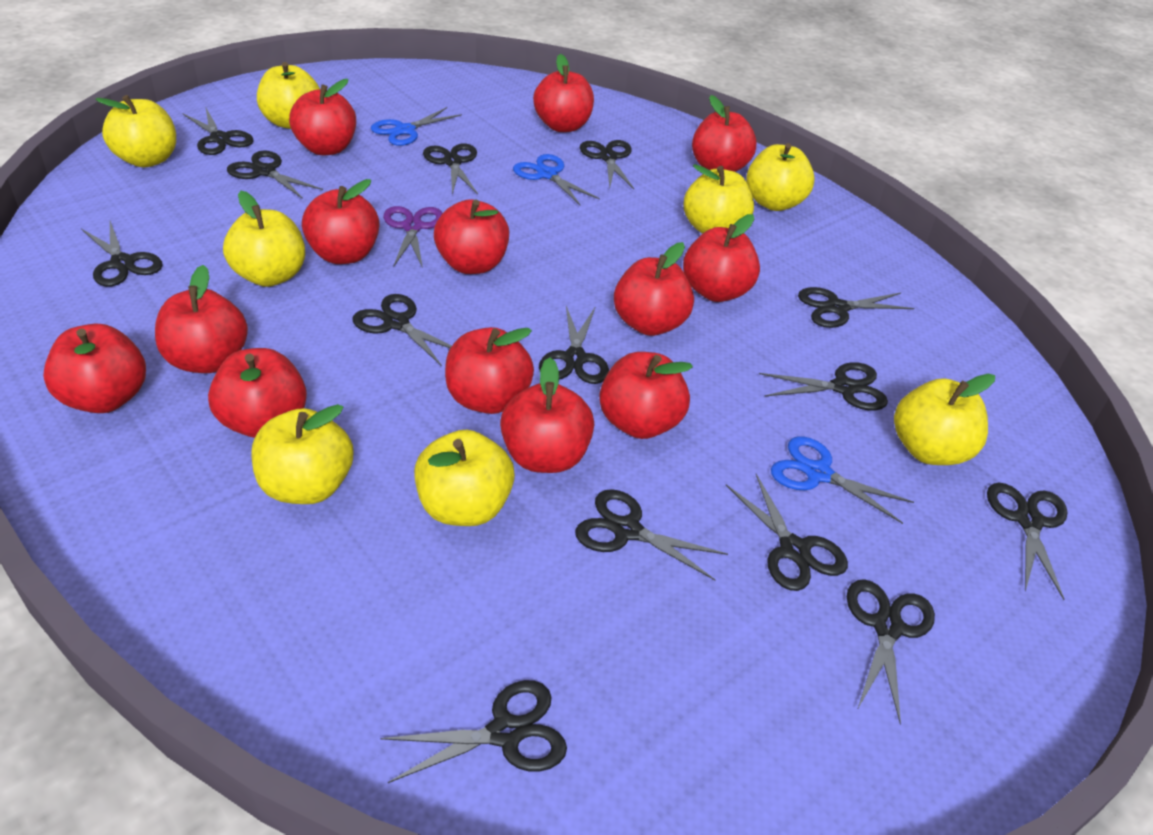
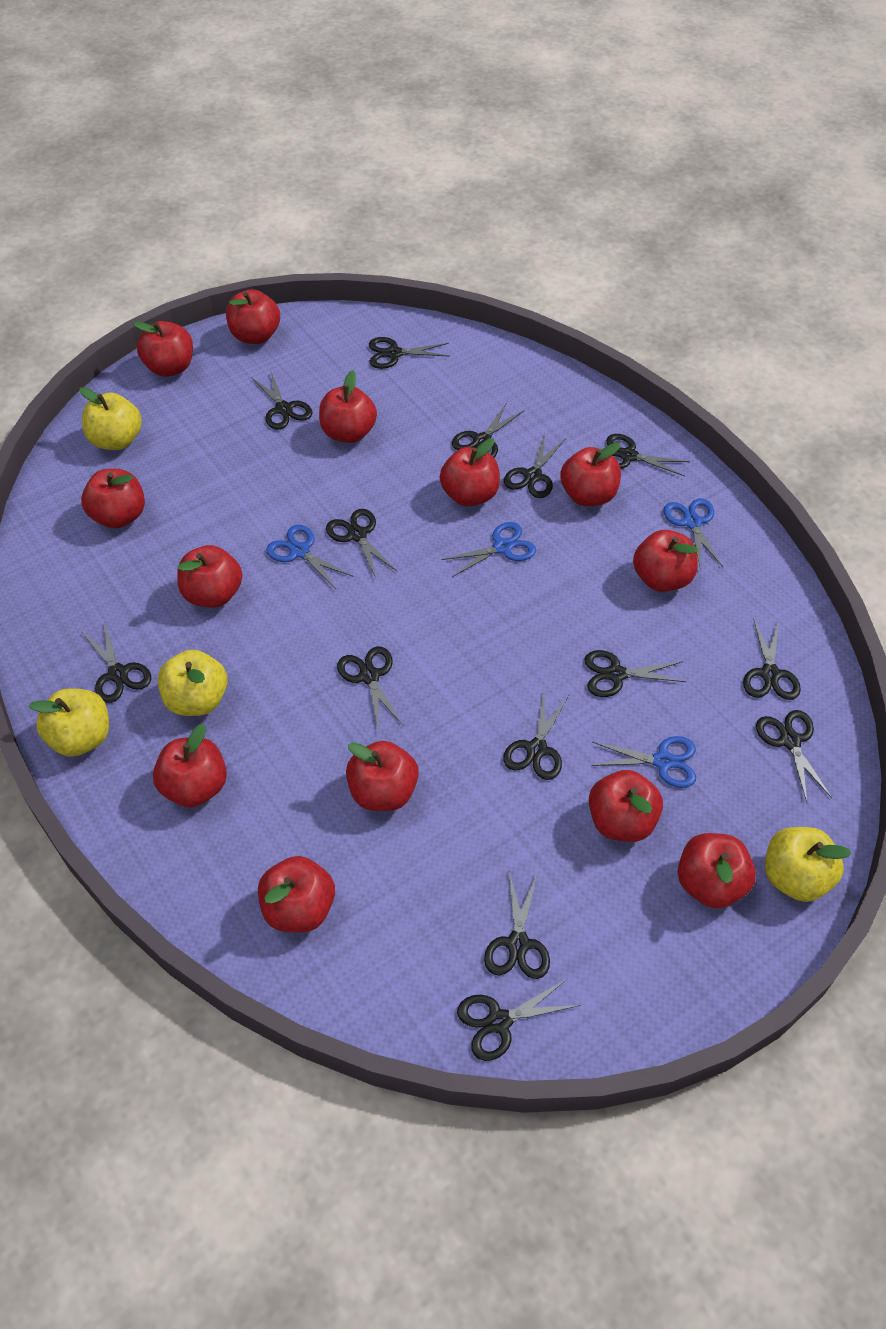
blue scissors: 3 -> 4
purple scissors: 1 -> 0
yellow apple: 8 -> 4

